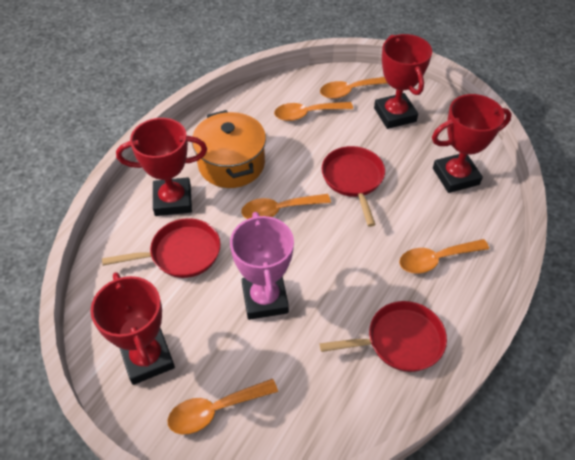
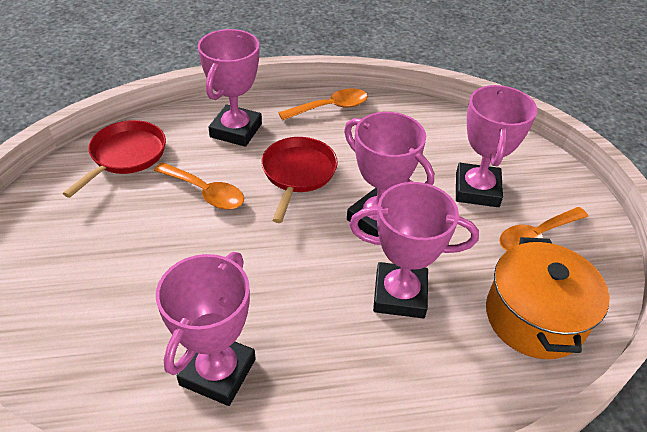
orange spoon: 5 -> 3
pink trophy: 1 -> 5
red pan: 3 -> 2
red trophy: 4 -> 0

